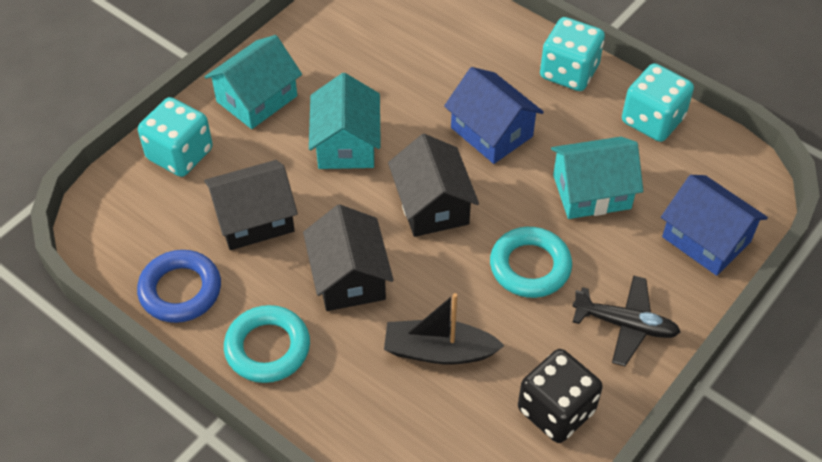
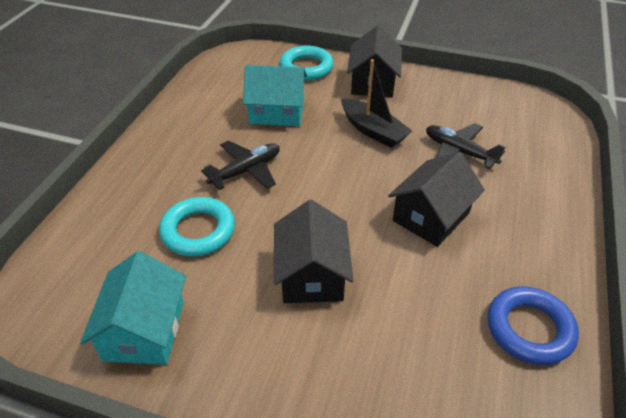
black dice: 1 -> 0
black plane: 1 -> 2
blue house: 2 -> 0
turquoise dice: 3 -> 0
turquoise house: 3 -> 2

